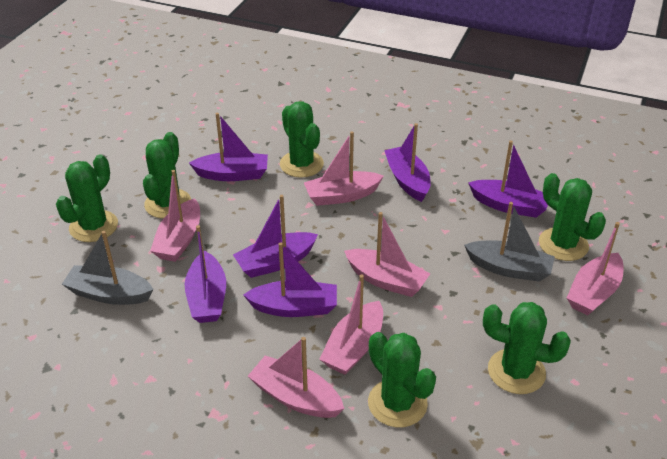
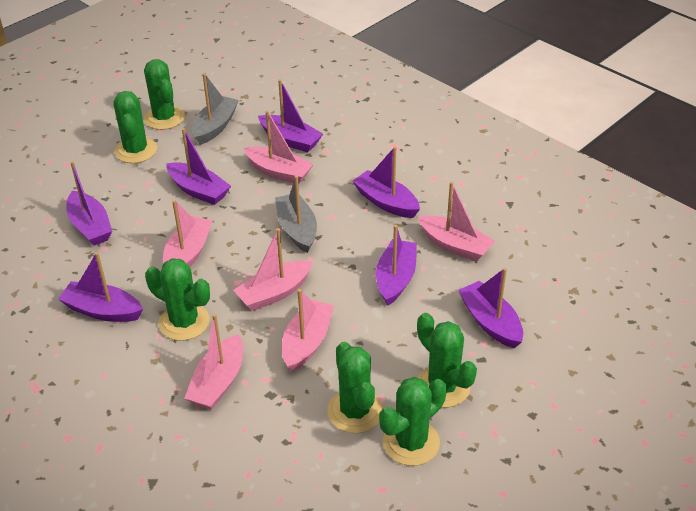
purple boat: 6 -> 7

